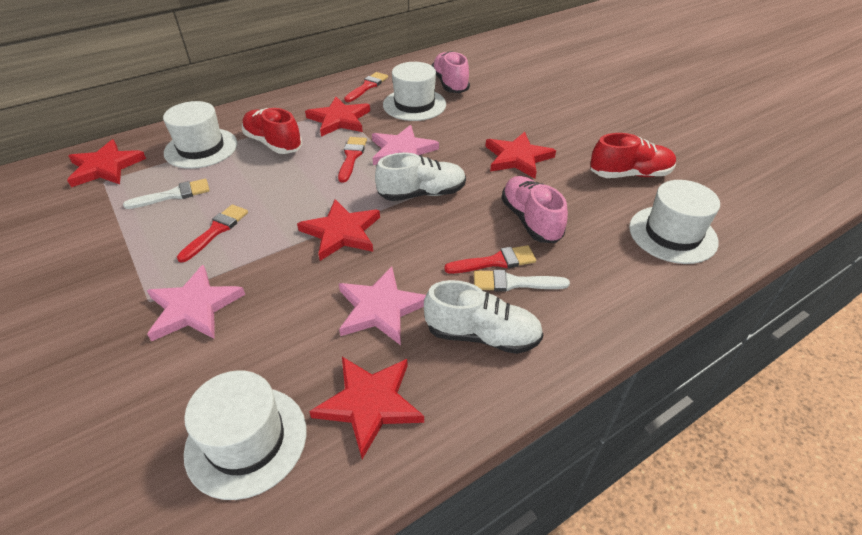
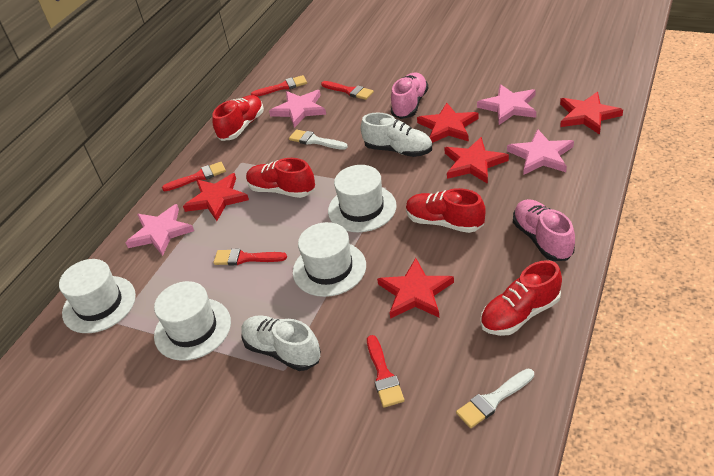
pink star: 3 -> 4
red brush: 4 -> 5
red shoe: 2 -> 4

